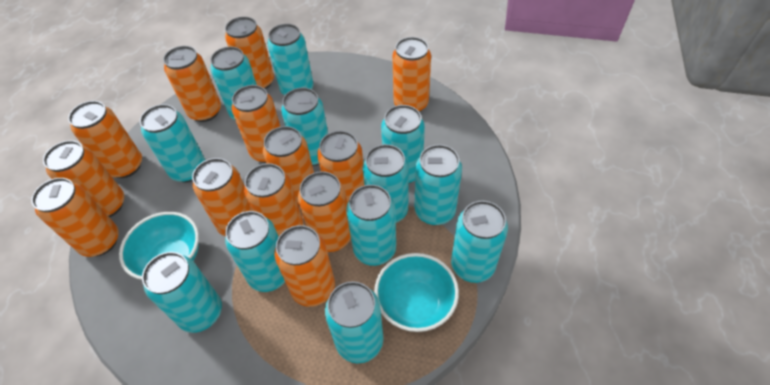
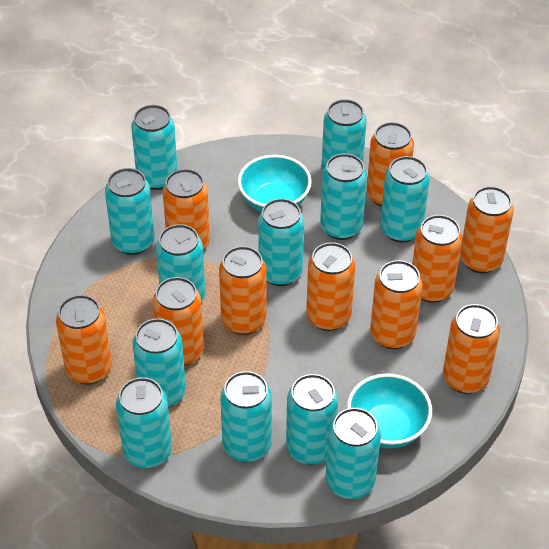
orange can: 13 -> 10

